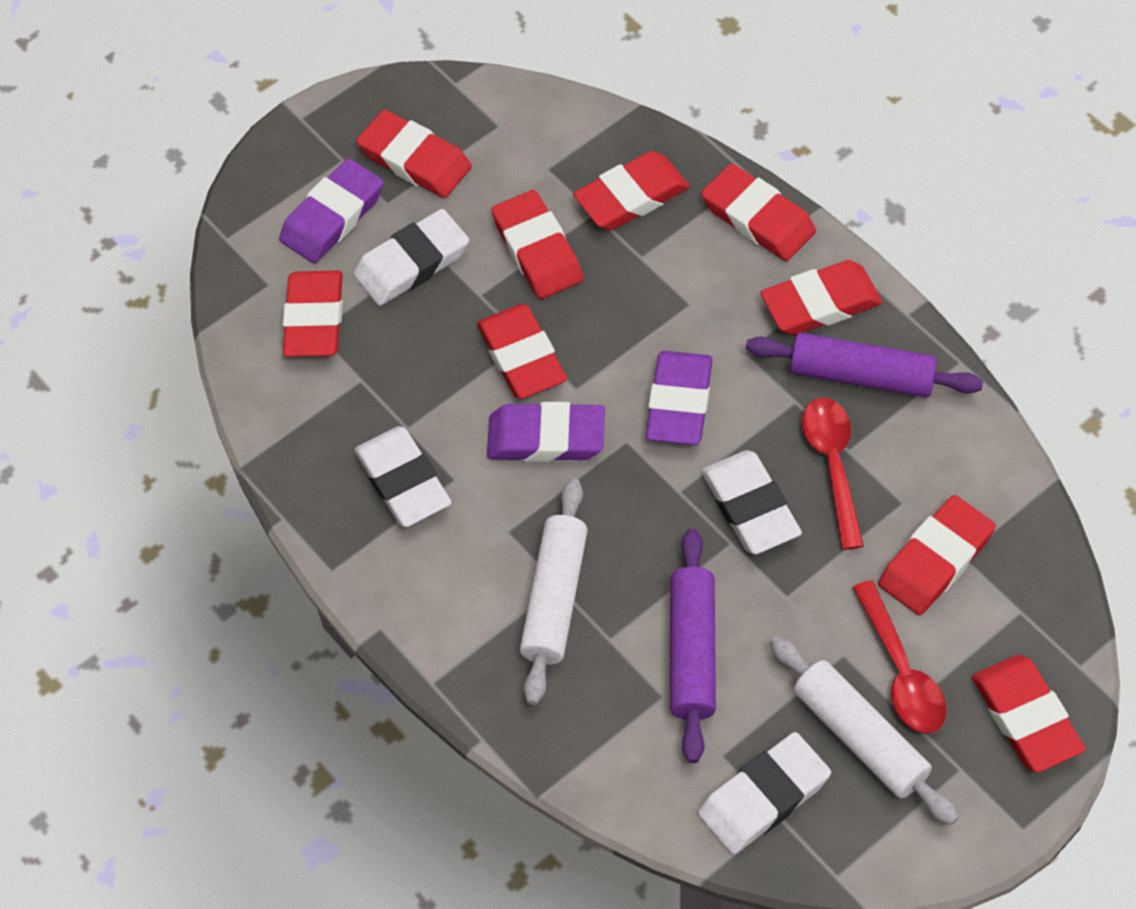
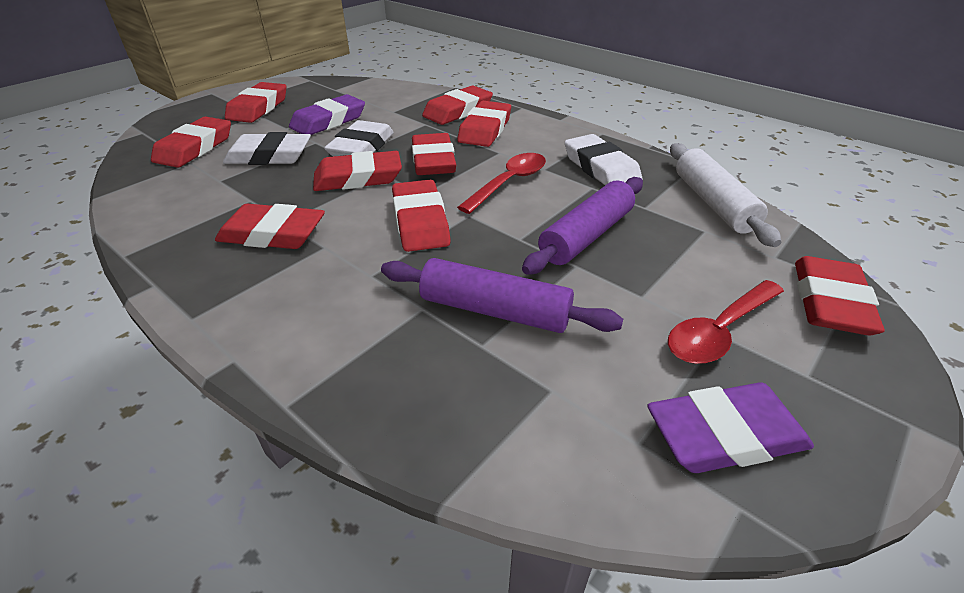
purple eraser: 3 -> 2
white eraser: 4 -> 3
white rolling pin: 2 -> 1

